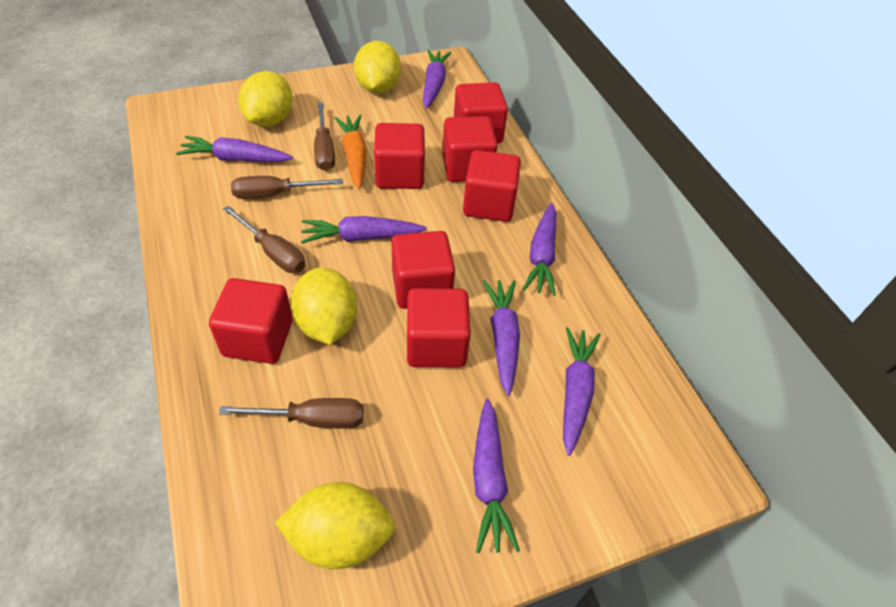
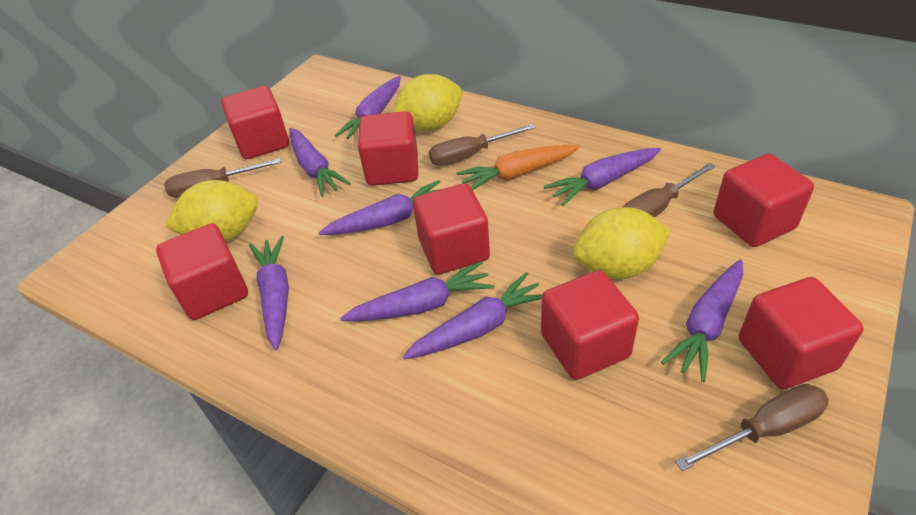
purple carrot: 7 -> 8
yellow lemon: 4 -> 3

